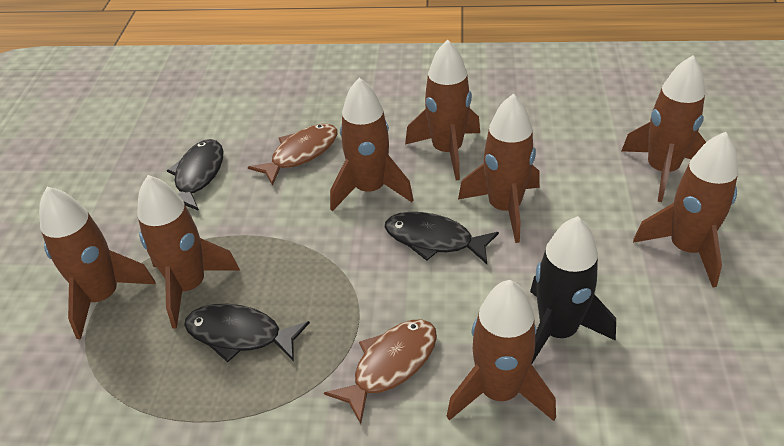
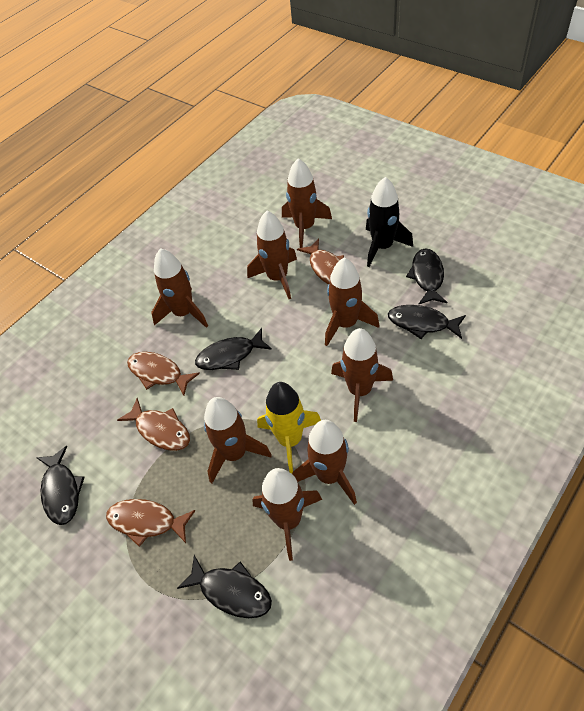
black fish: 3 -> 5
brown fish: 2 -> 4
yellow rocket: 0 -> 1

